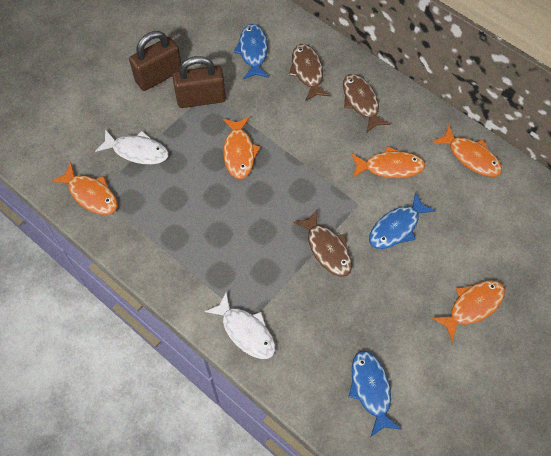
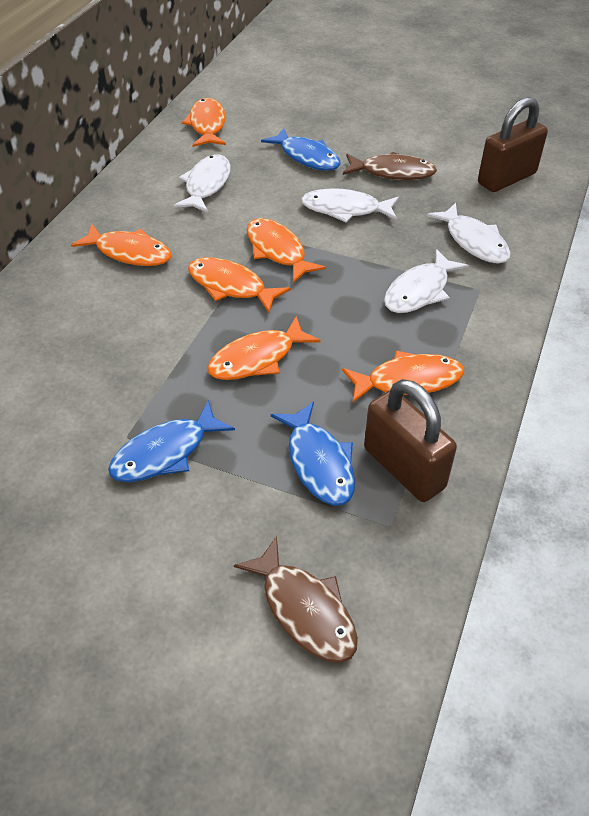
brown fish: 3 -> 2
orange fish: 5 -> 6
white fish: 2 -> 4

